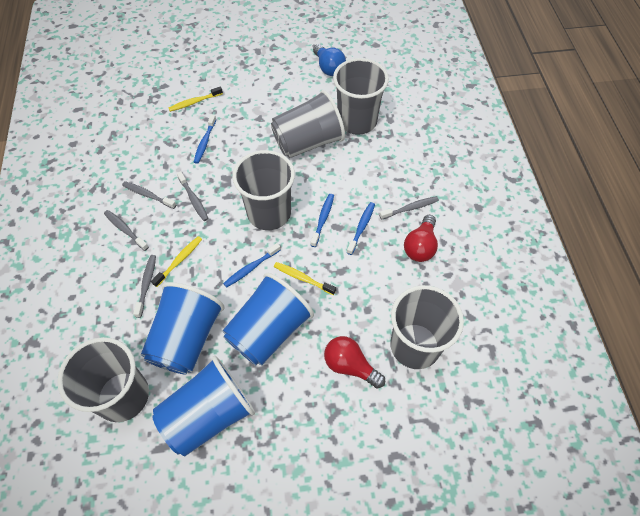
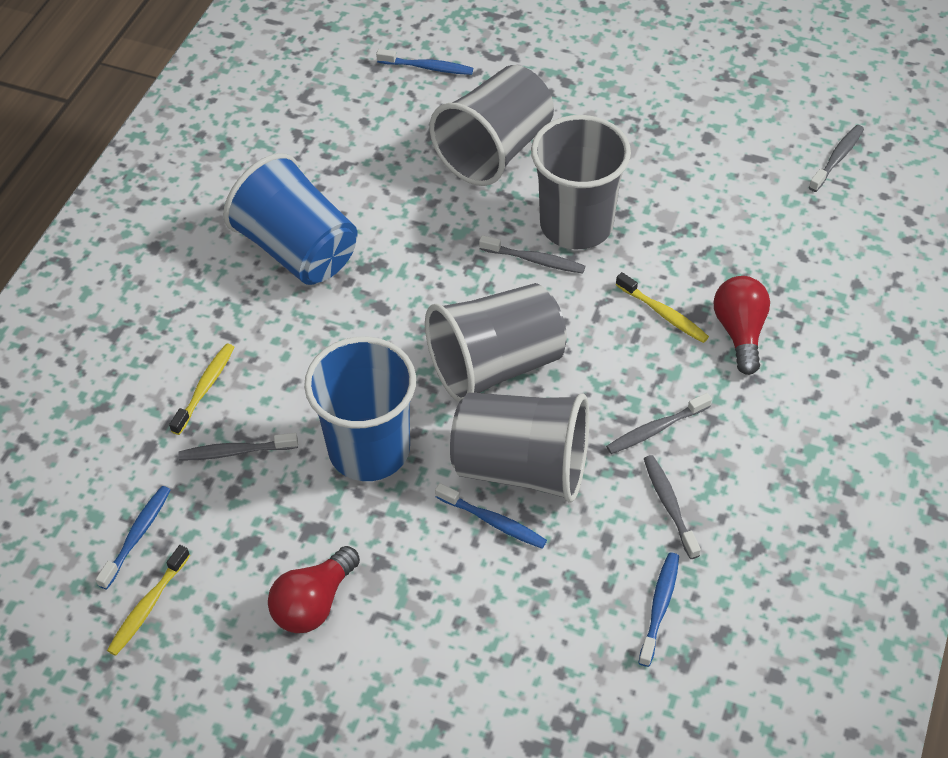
blue cup: 3 -> 2
blue light bulb: 1 -> 0
grey cup: 5 -> 4

